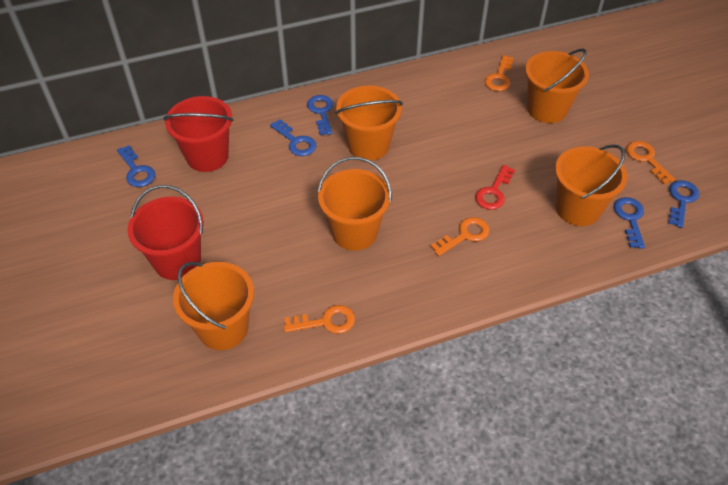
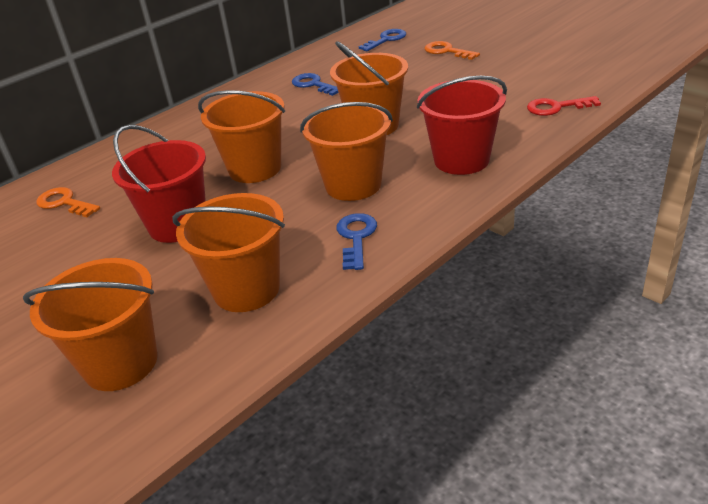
blue key: 5 -> 3
orange key: 4 -> 2

